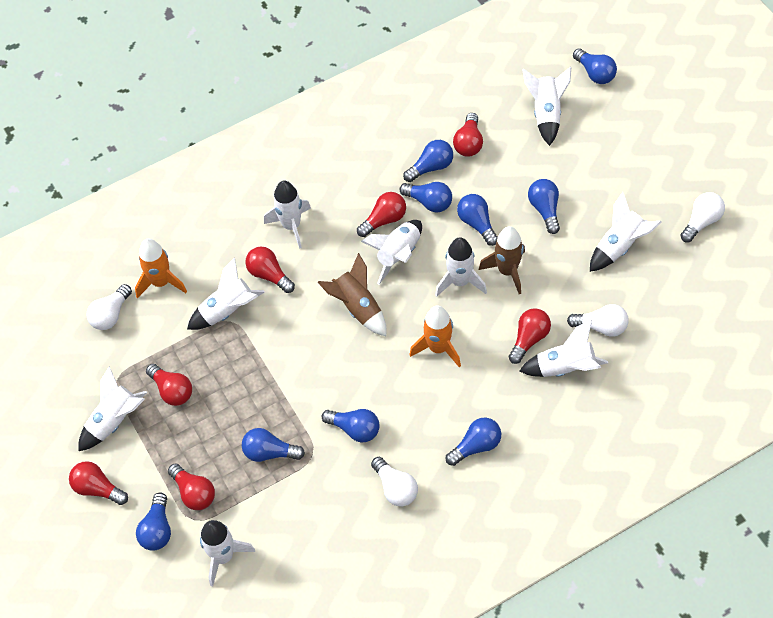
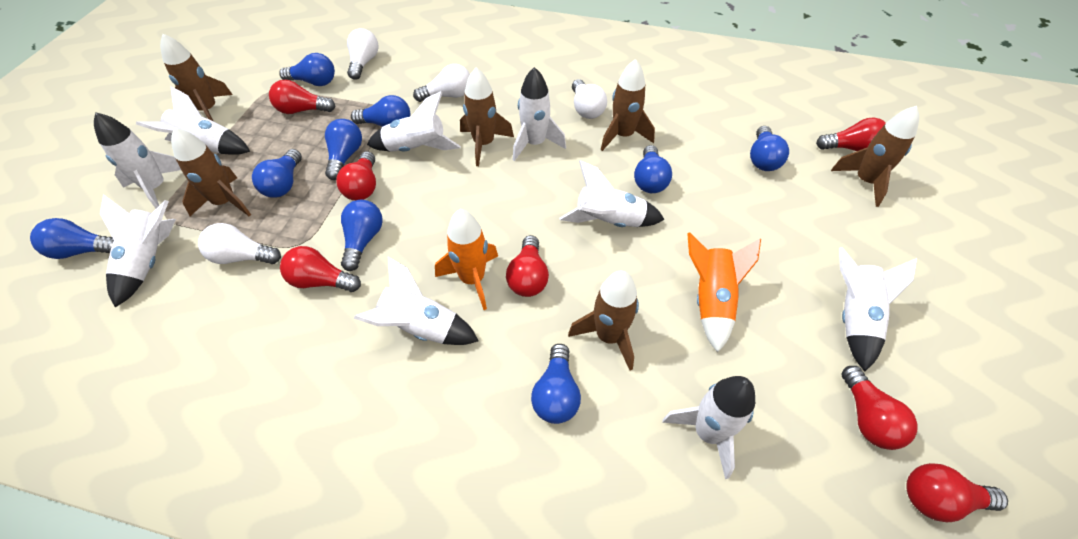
brown rocket: 2 -> 6

